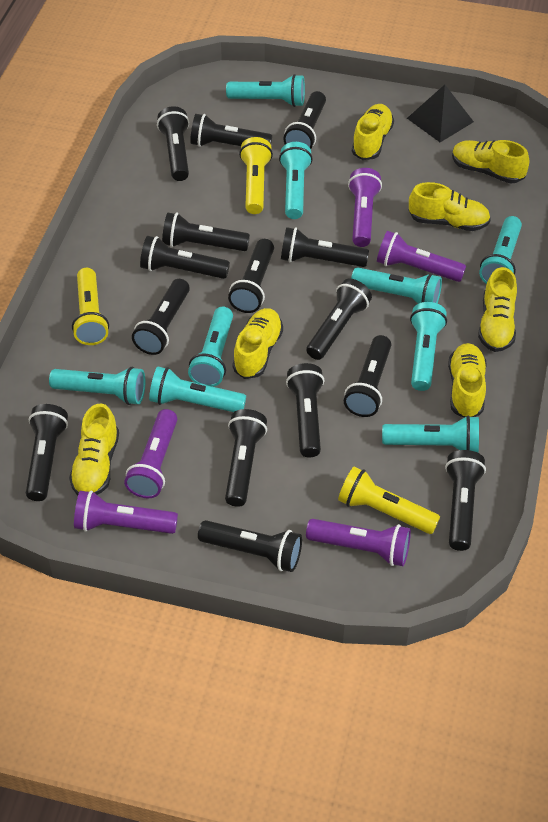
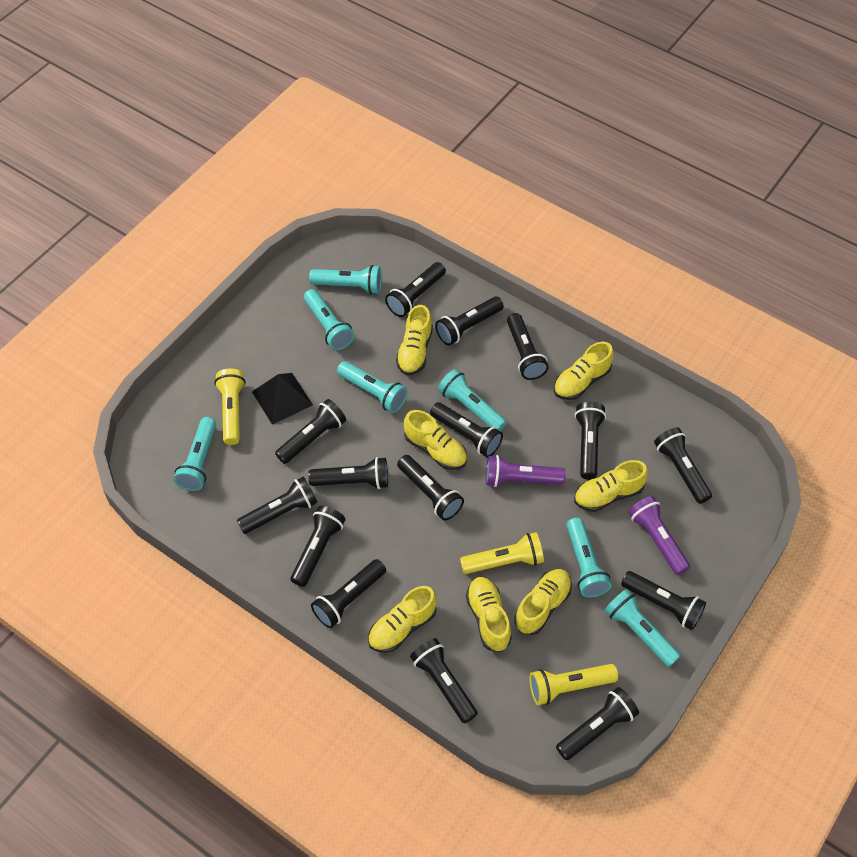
purple flashlight: 5 -> 2
turquoise flashlight: 9 -> 7

